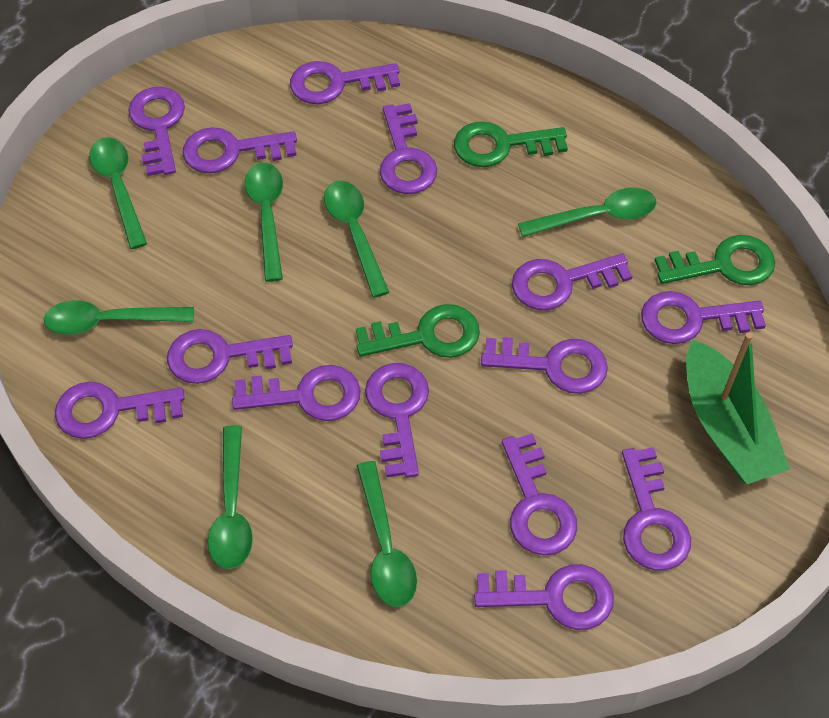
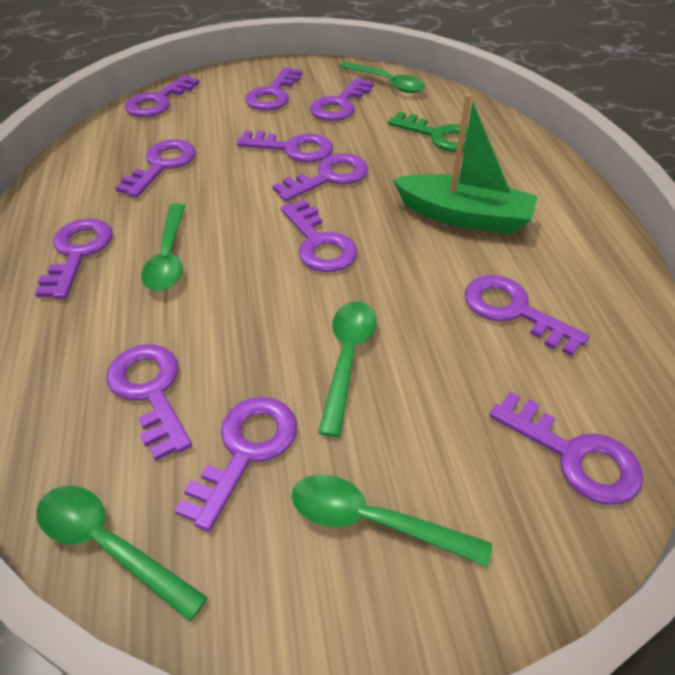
green key: 3 -> 1
green spoon: 7 -> 5
purple key: 14 -> 12

